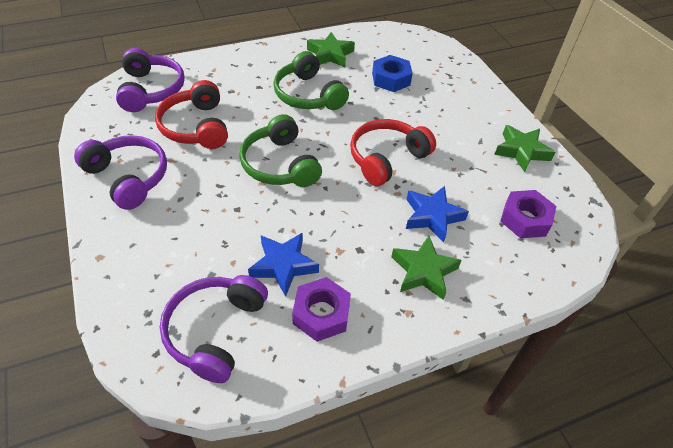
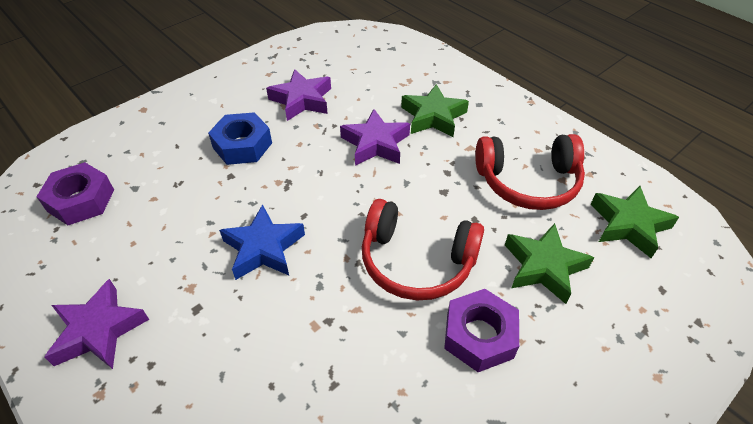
blue star: 2 -> 1
green headphones: 2 -> 0
purple headphones: 3 -> 0
purple star: 0 -> 3

